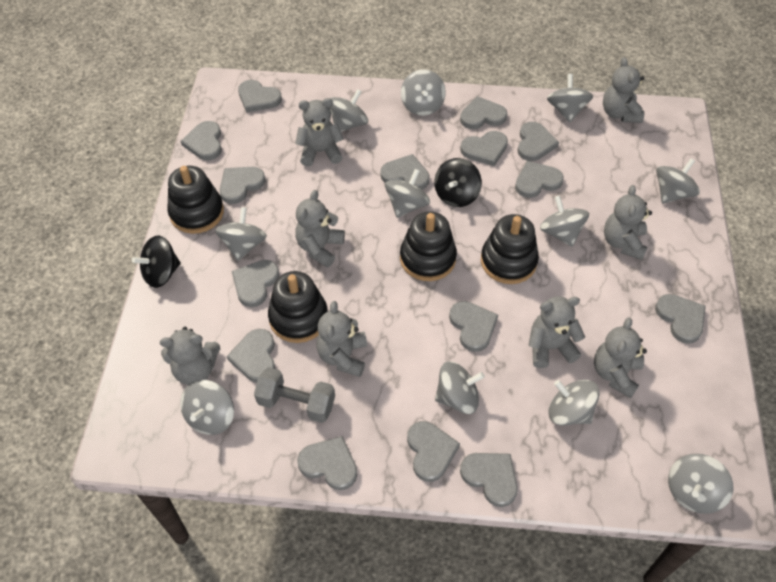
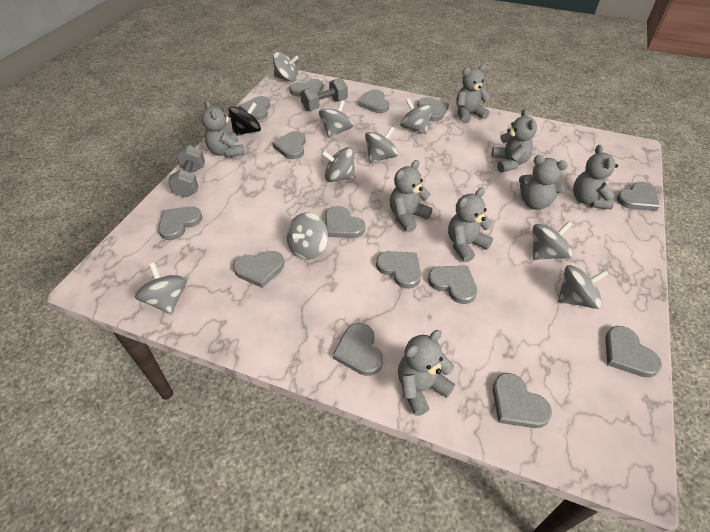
black spinning top: 2 -> 1
black stacking toy: 4 -> 0
grey dumbbell: 1 -> 2
grey heart: 15 -> 14
grey spinning top: 11 -> 9

